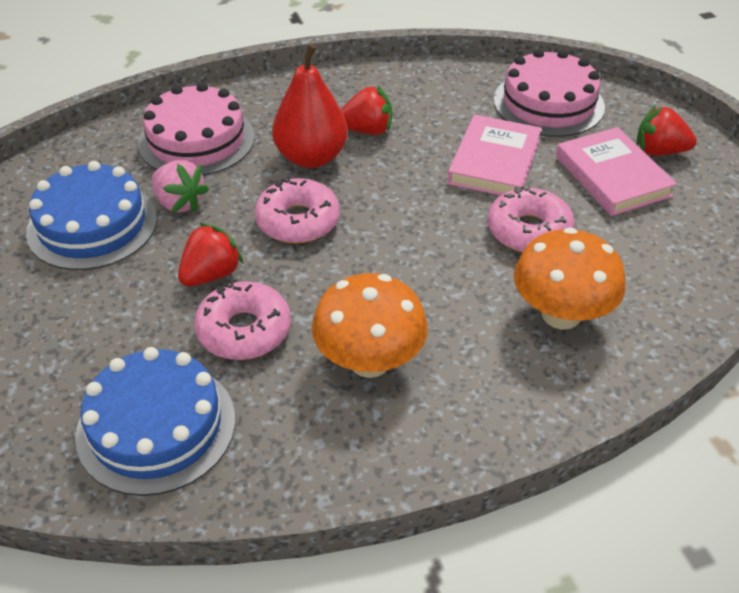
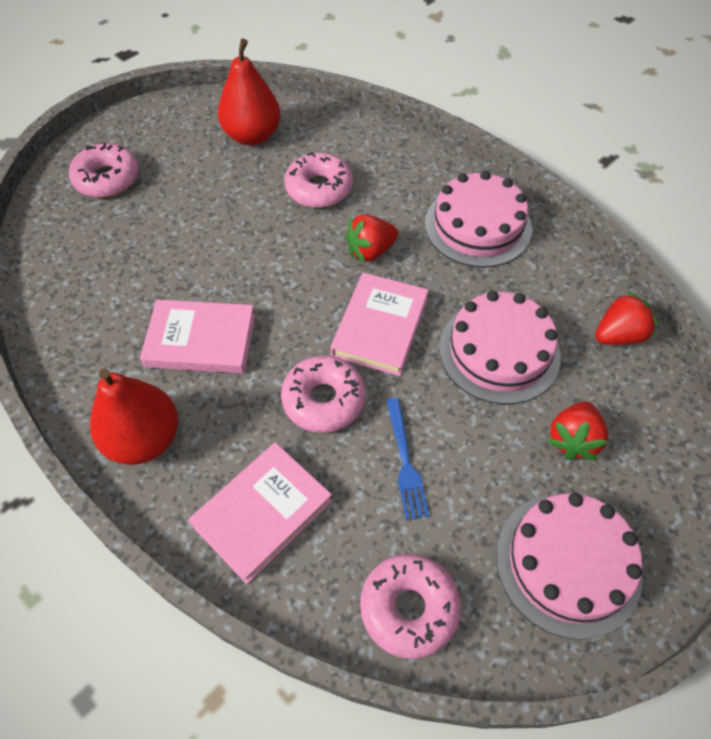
blue cake: 2 -> 0
blue fork: 0 -> 1
orange mushroom: 2 -> 0
pink book: 2 -> 3
pink cake: 2 -> 3
pink donut: 3 -> 4
pink strawberry: 1 -> 0
red pear: 1 -> 2

